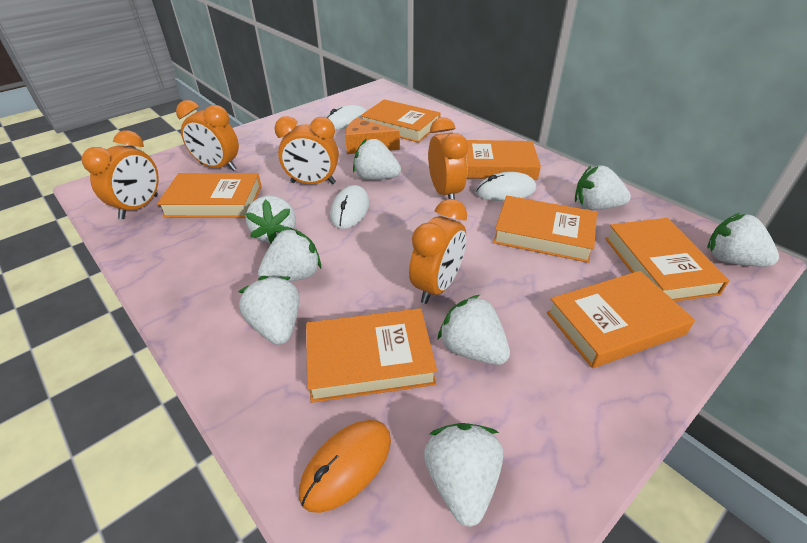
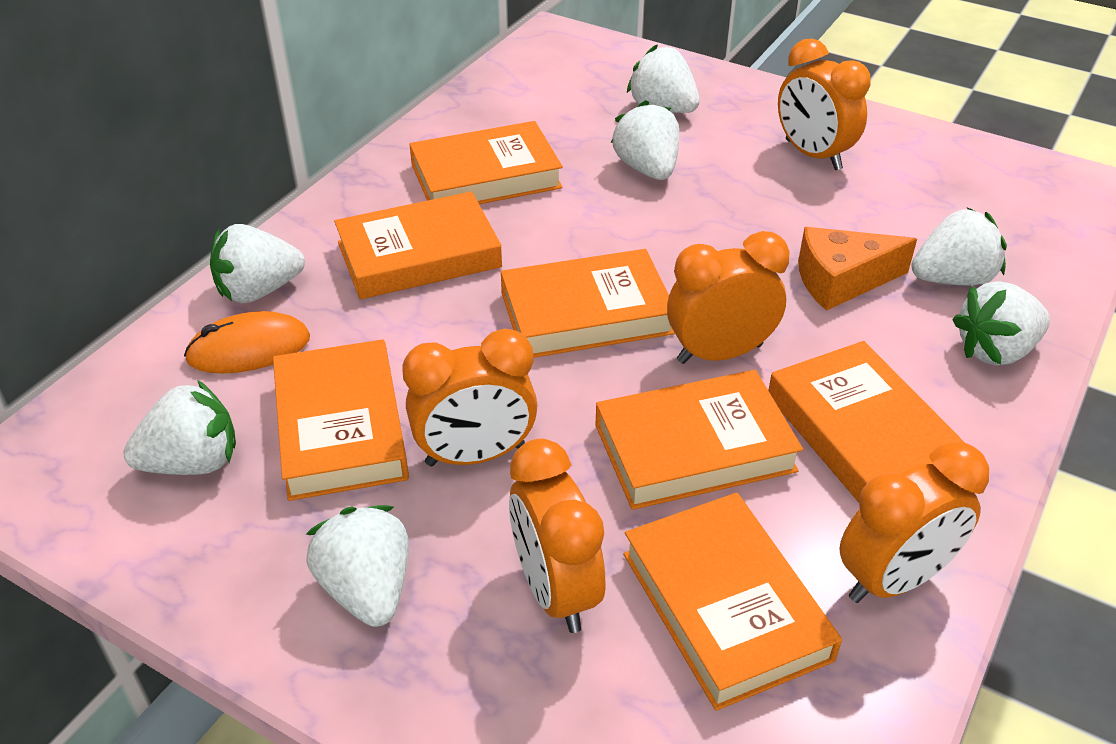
white mouse: 3 -> 0
white strawberry: 8 -> 7

